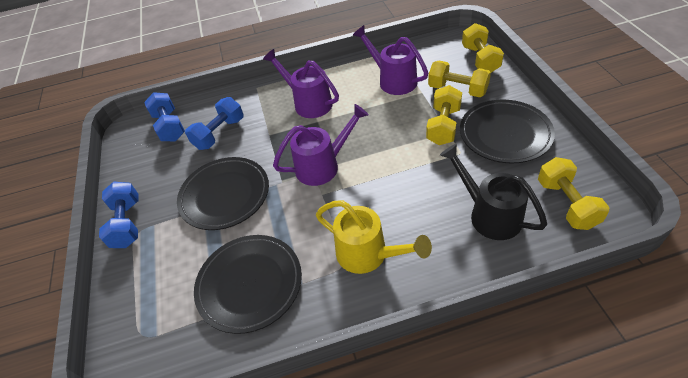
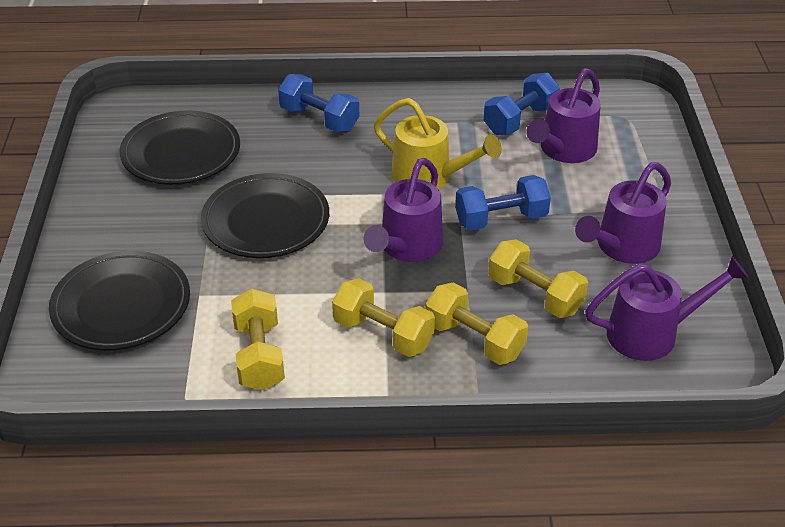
black watering can: 1 -> 0
purple watering can: 3 -> 4

